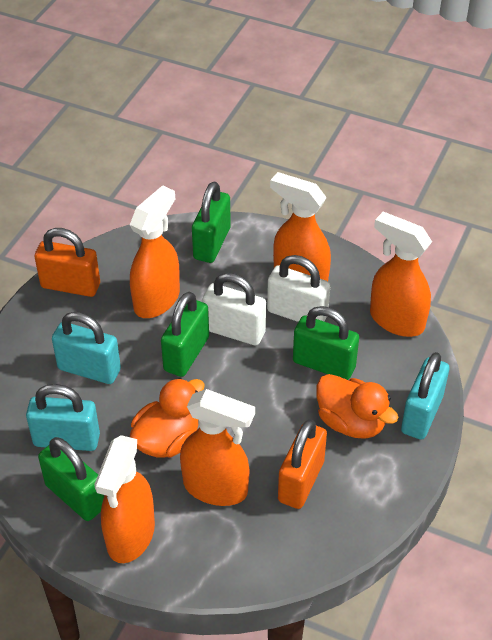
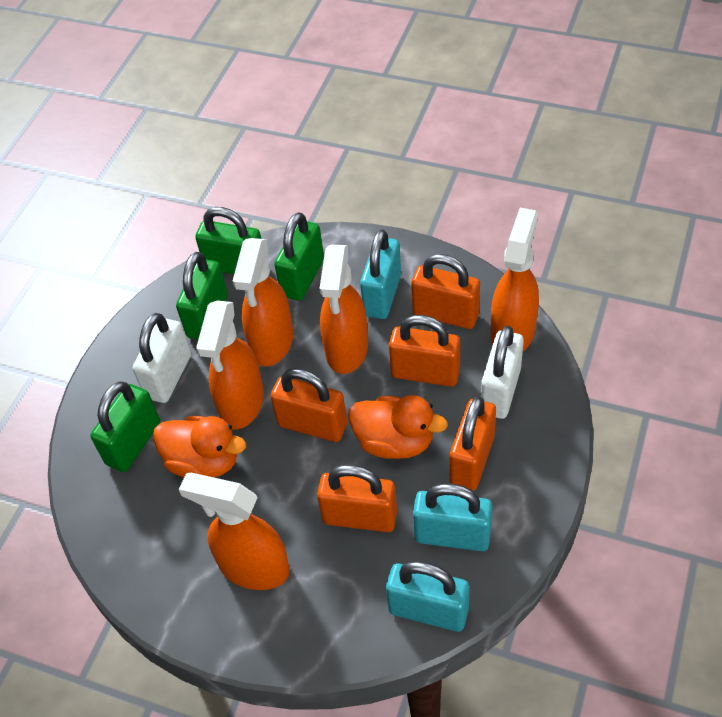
orange padlock: 2 -> 5

